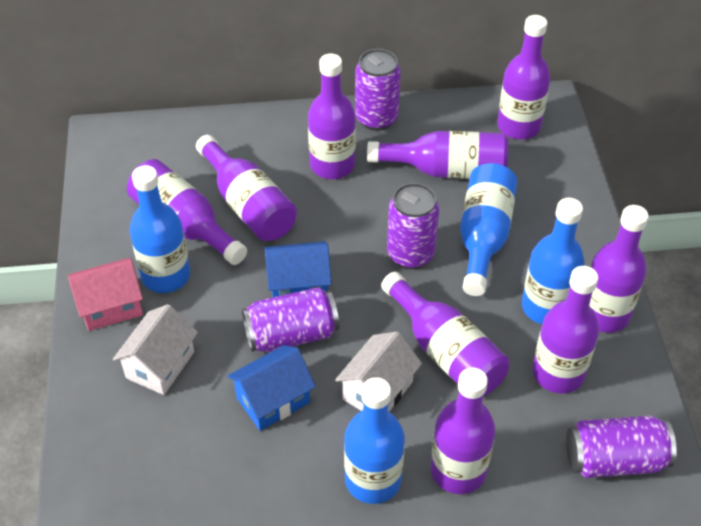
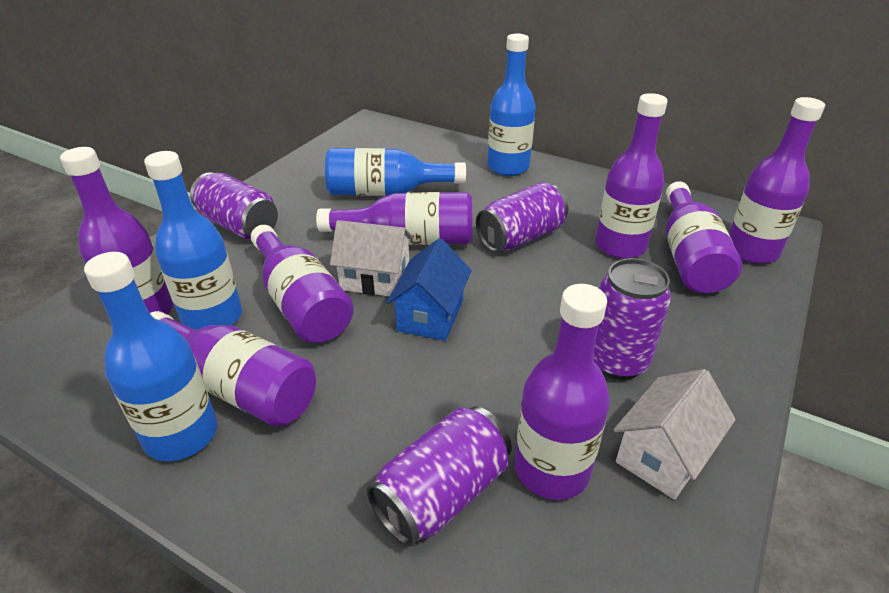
blue house: 2 -> 1
pink house: 1 -> 0
purple bottle: 9 -> 8

